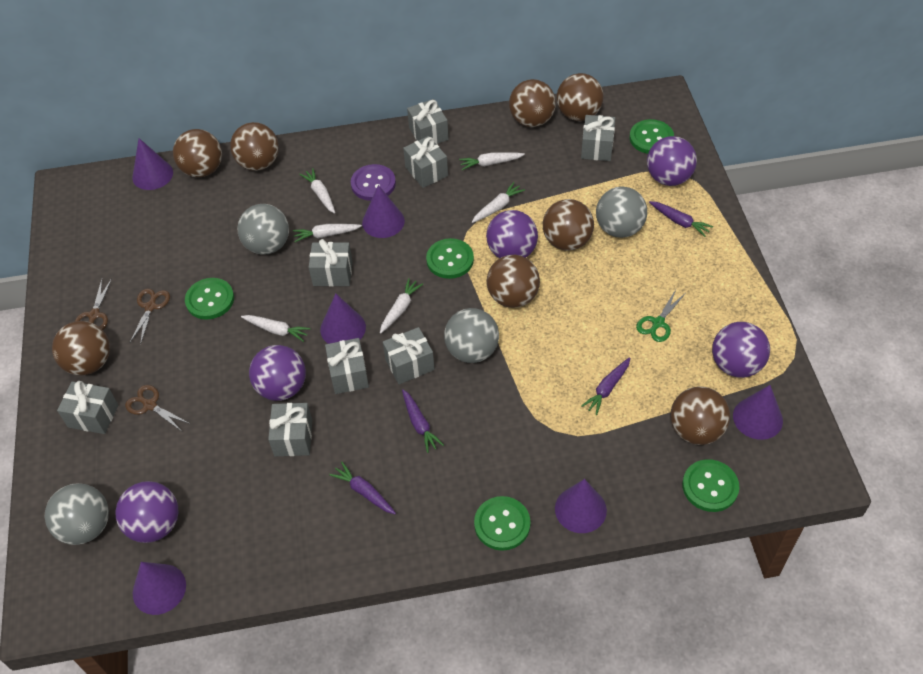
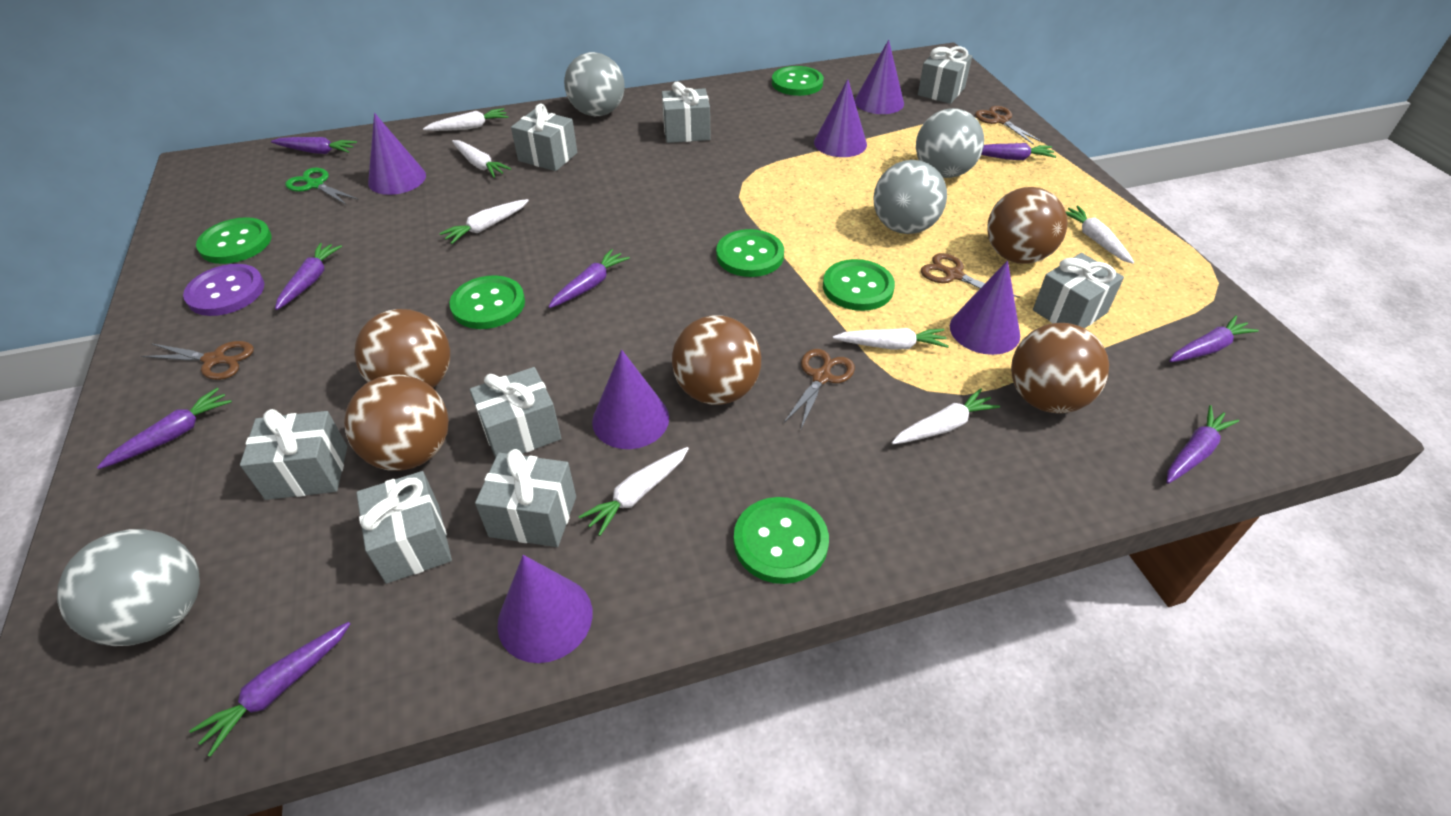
brown ball: 8 -> 5
brown scissors: 3 -> 4
green button: 5 -> 6
purple ball: 5 -> 0
purple carrot: 4 -> 8
white carrot: 6 -> 7

